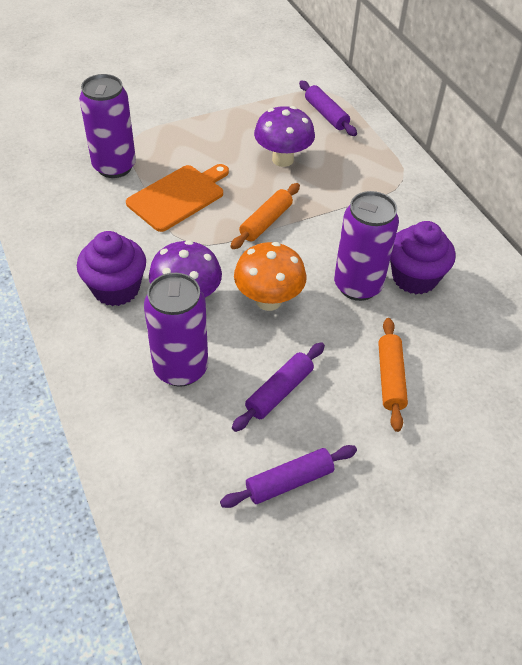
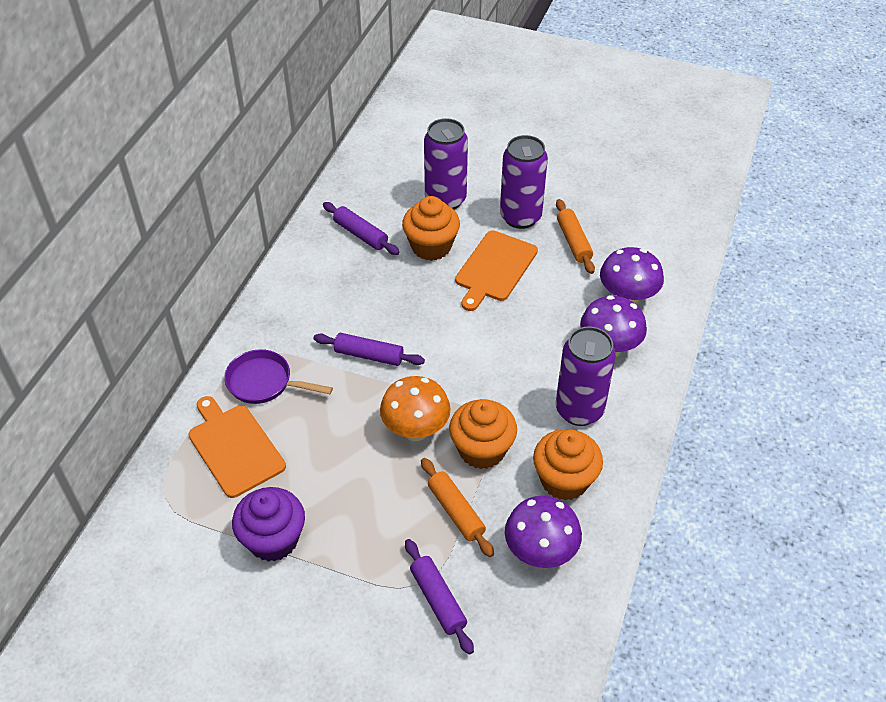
orange cupcake: 0 -> 3
orange cutting board: 1 -> 2
purple cupcake: 2 -> 1
purple mushroom: 2 -> 3
purple pan: 0 -> 1

